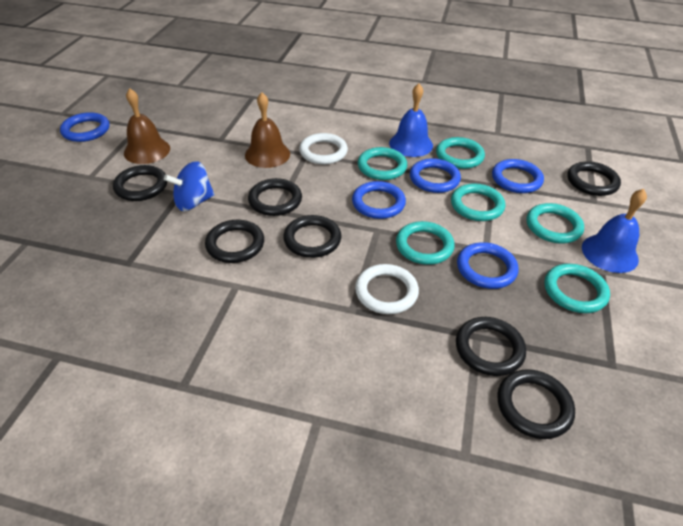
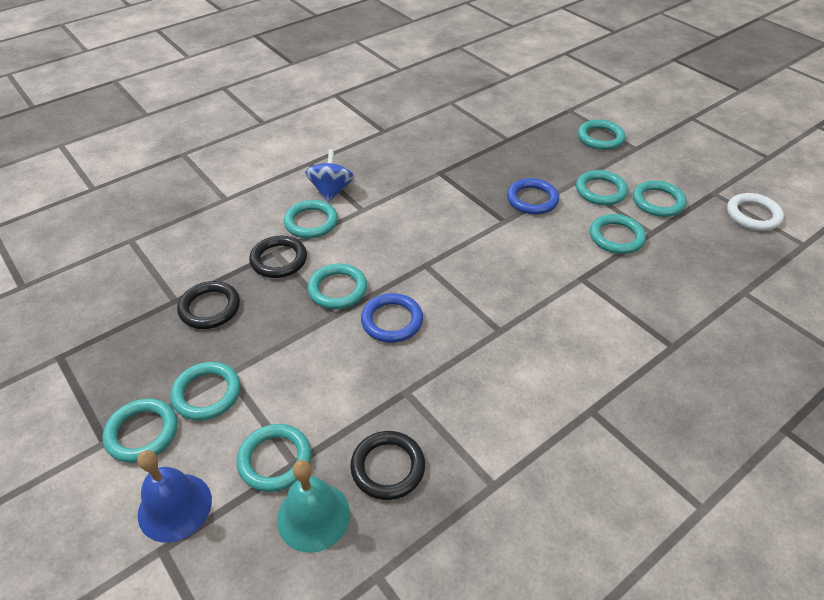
black ring: 7 -> 3
blue bell: 2 -> 1
blue ring: 5 -> 2
brown bell: 2 -> 0
turquoise bell: 0 -> 1
turquoise ring: 6 -> 9
white ring: 2 -> 1

